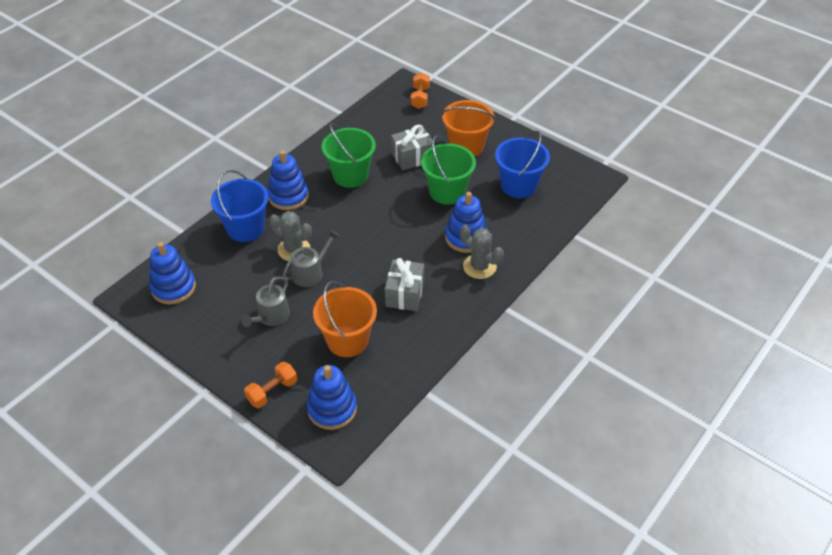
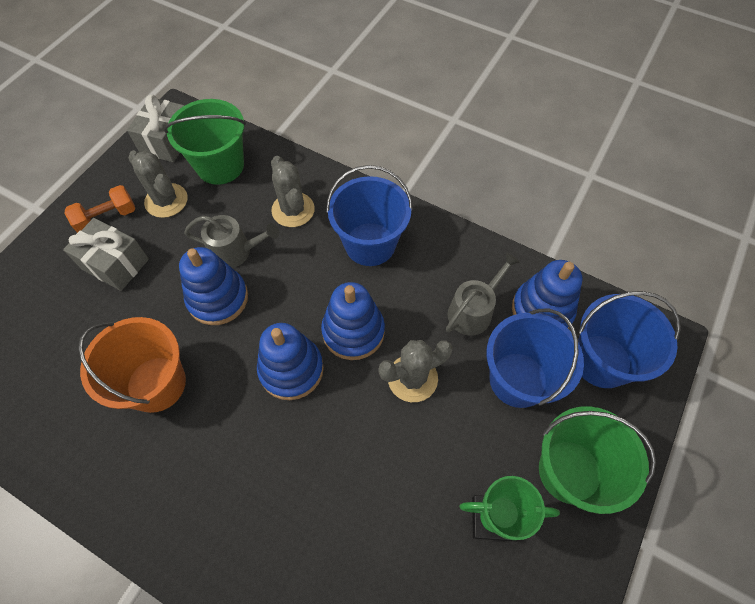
blue bucket: 2 -> 3
green trophy: 0 -> 1
grey cactus: 2 -> 3
orange bucket: 2 -> 1
orange dumbbell: 2 -> 1

